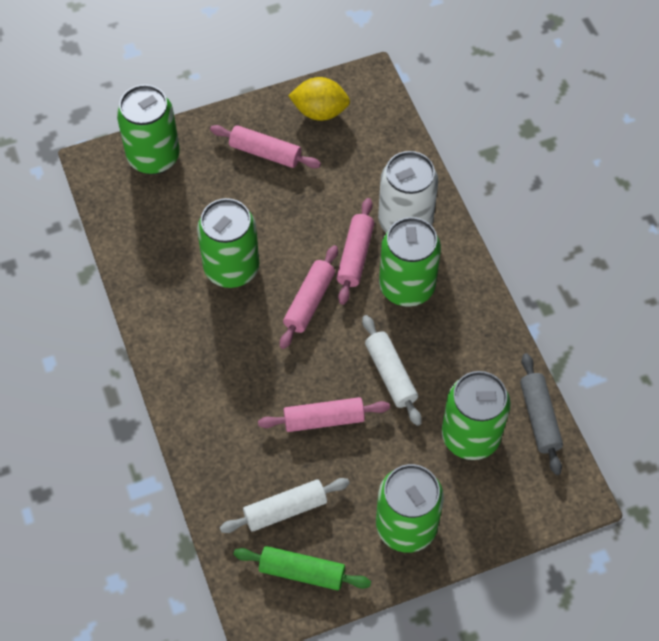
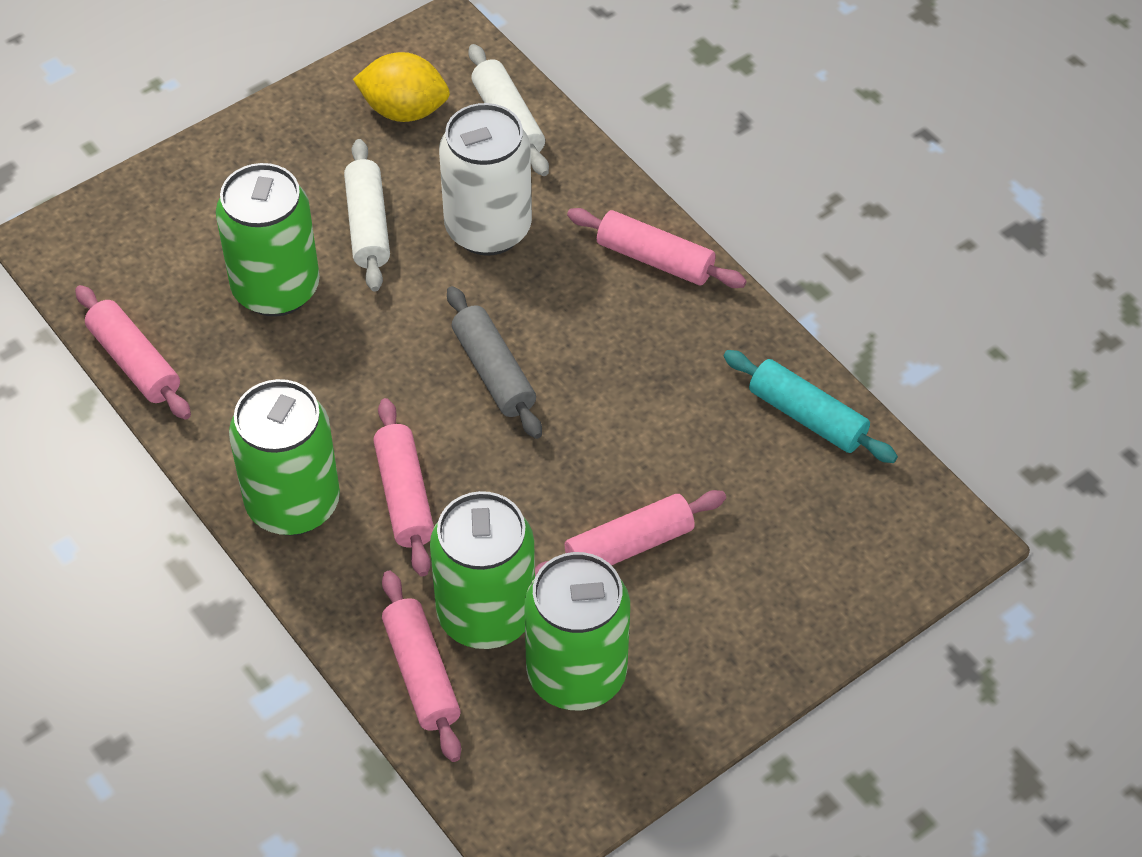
green can: 5 -> 4
green rolling pin: 1 -> 0
pink rolling pin: 4 -> 5
turquoise rolling pin: 0 -> 1

